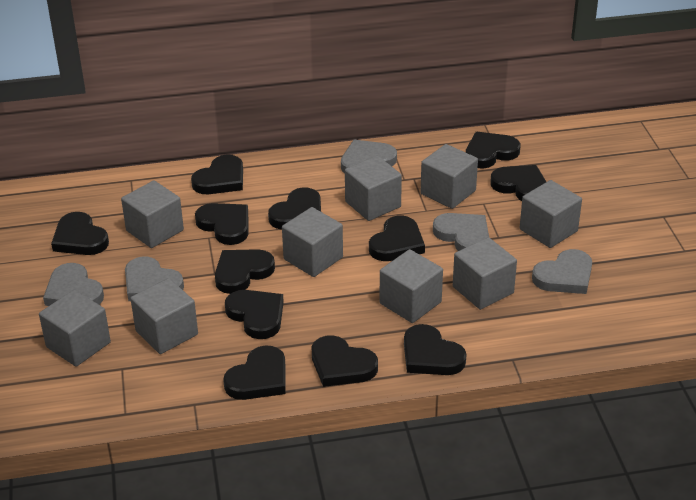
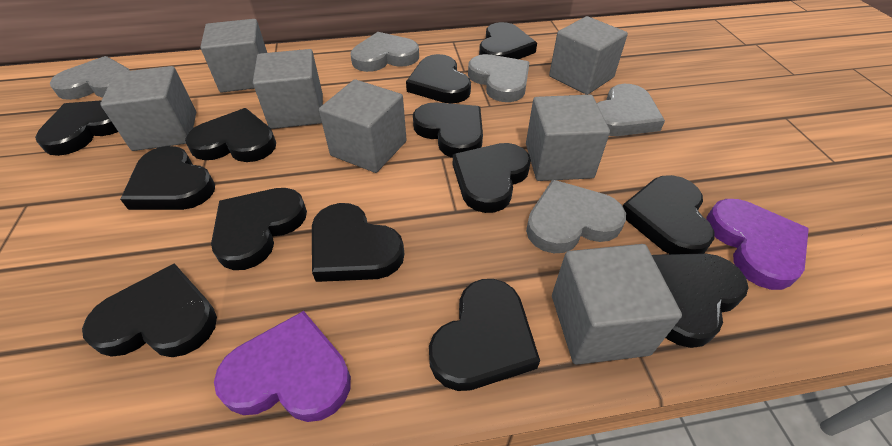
black heart: 12 -> 13
grey cube: 9 -> 7
purple heart: 0 -> 2

